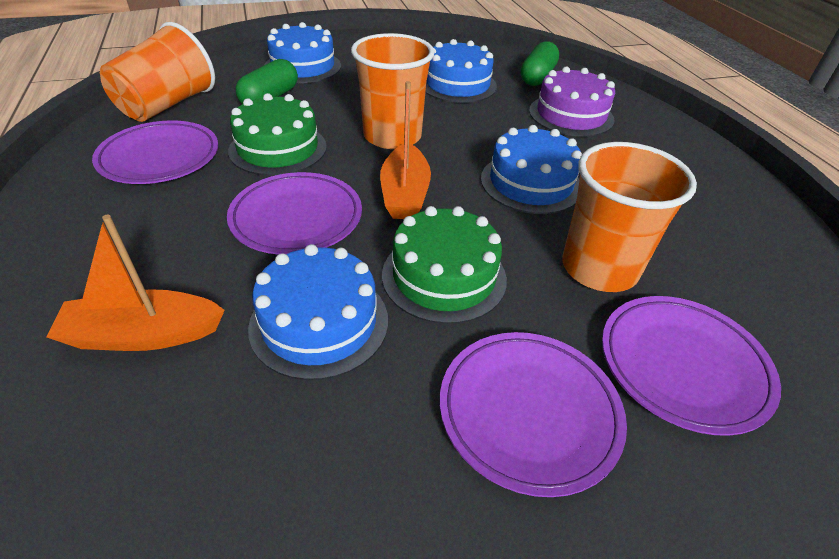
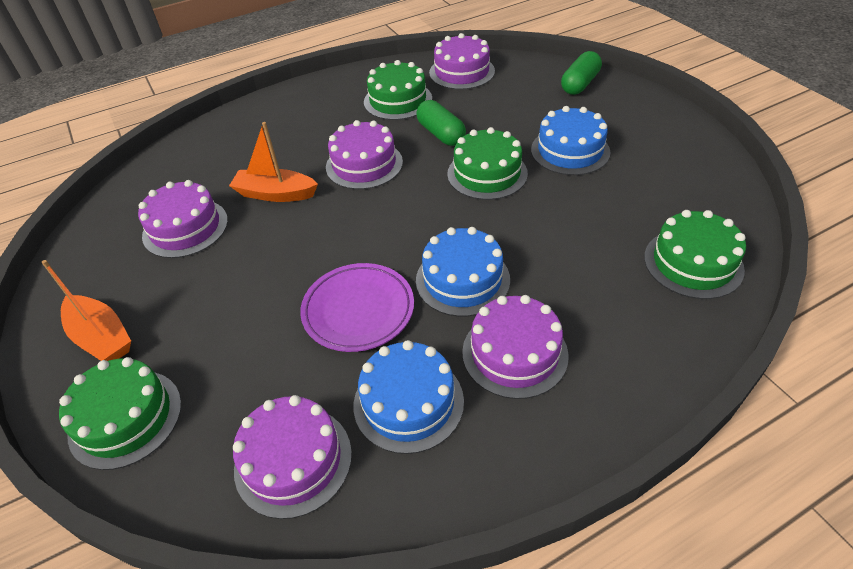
blue cake: 4 -> 3
green cake: 2 -> 4
orange cup: 3 -> 0
purple cake: 1 -> 5
purple plate: 4 -> 1

